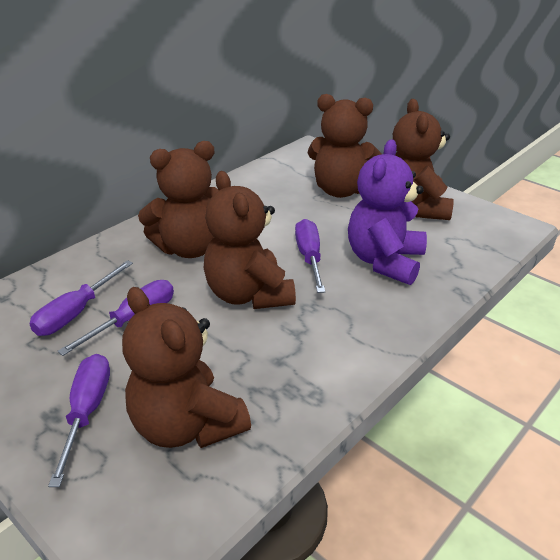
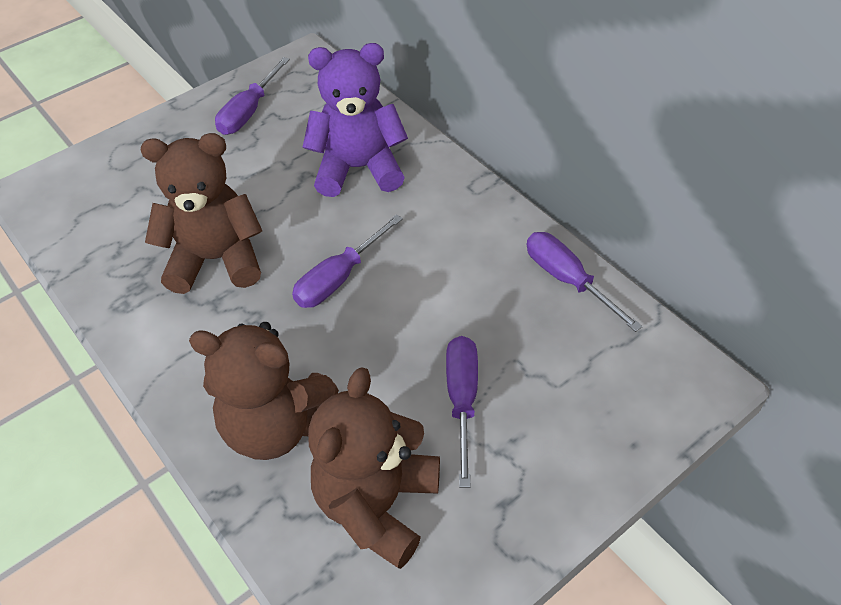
brown teddy bear: 5 -> 3

